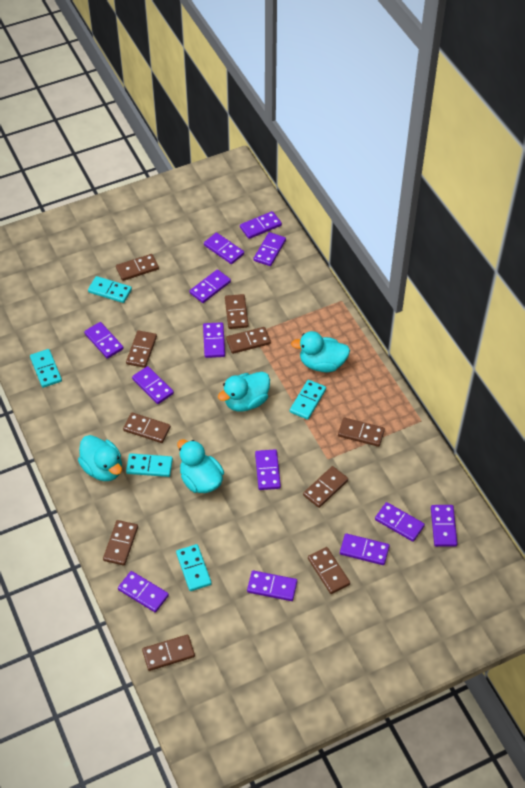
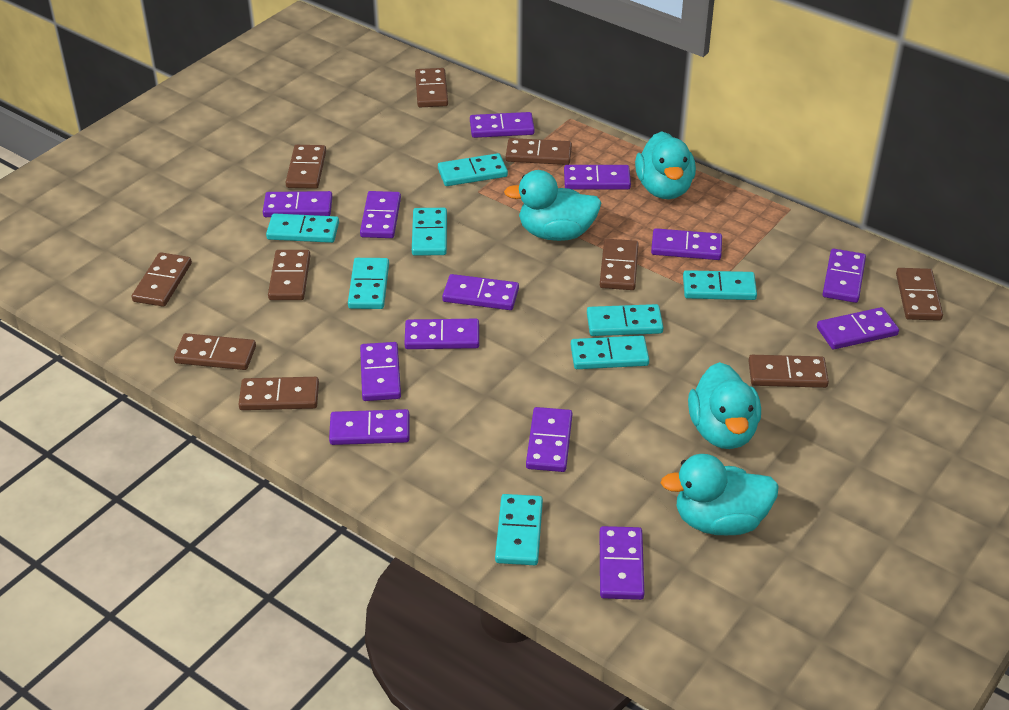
turquoise domino: 5 -> 8

